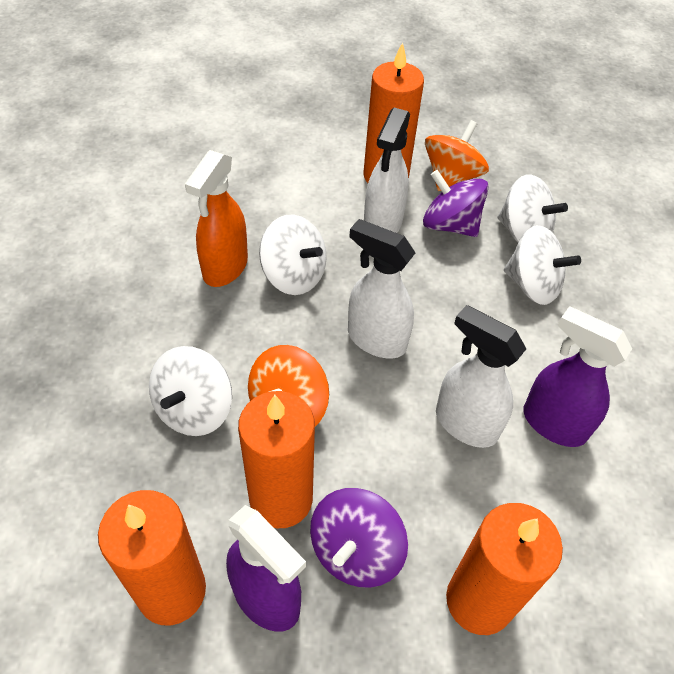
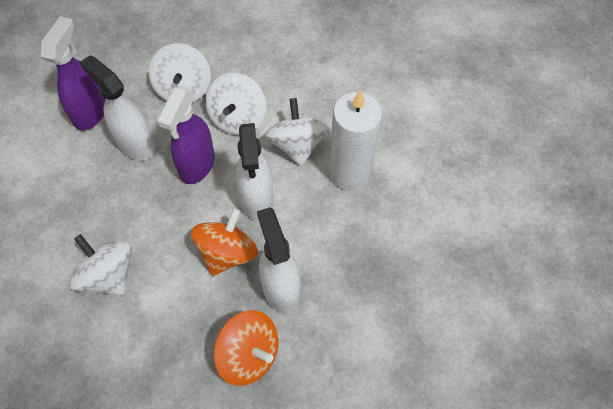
orange candle: 4 -> 0
orange spray bottle: 1 -> 0
purple spinning top: 2 -> 0
white candle: 0 -> 1

